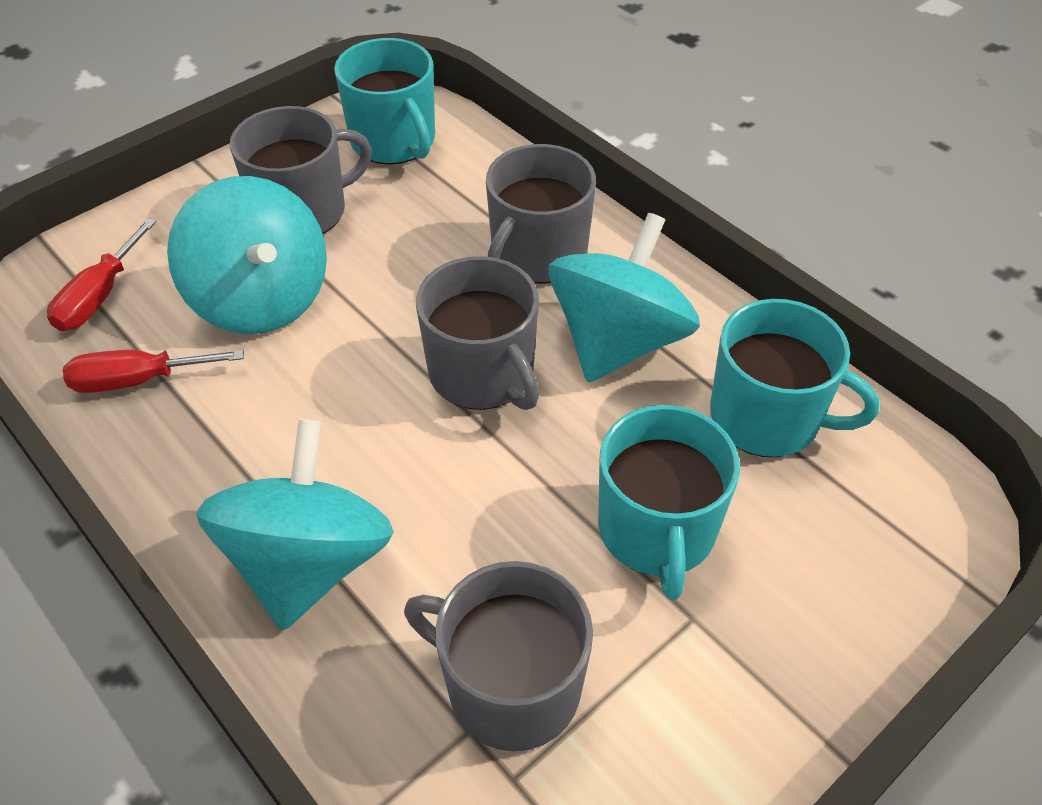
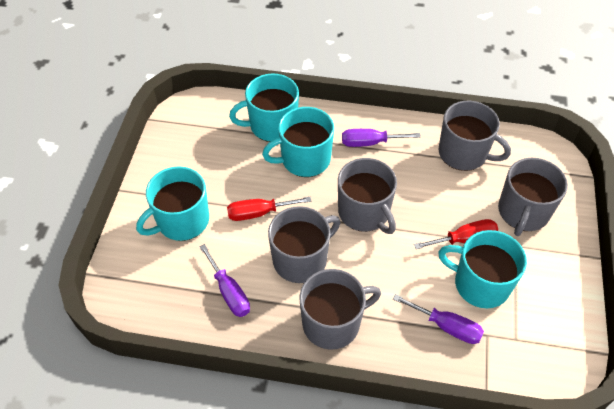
grey mug: 4 -> 5
purple screwdriver: 0 -> 3
turquoise mug: 3 -> 4
turquoise spinning top: 3 -> 0

